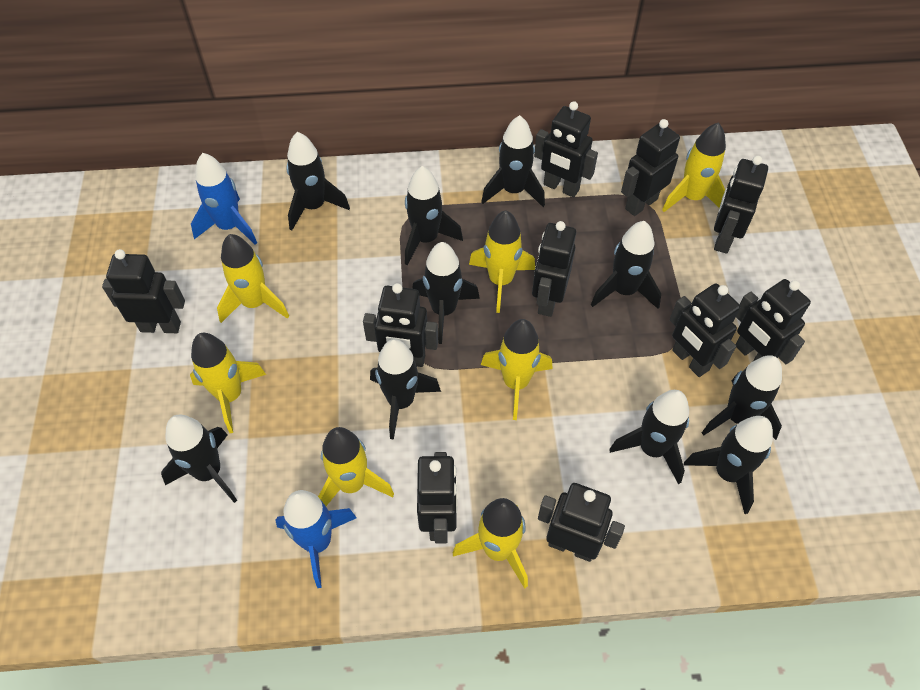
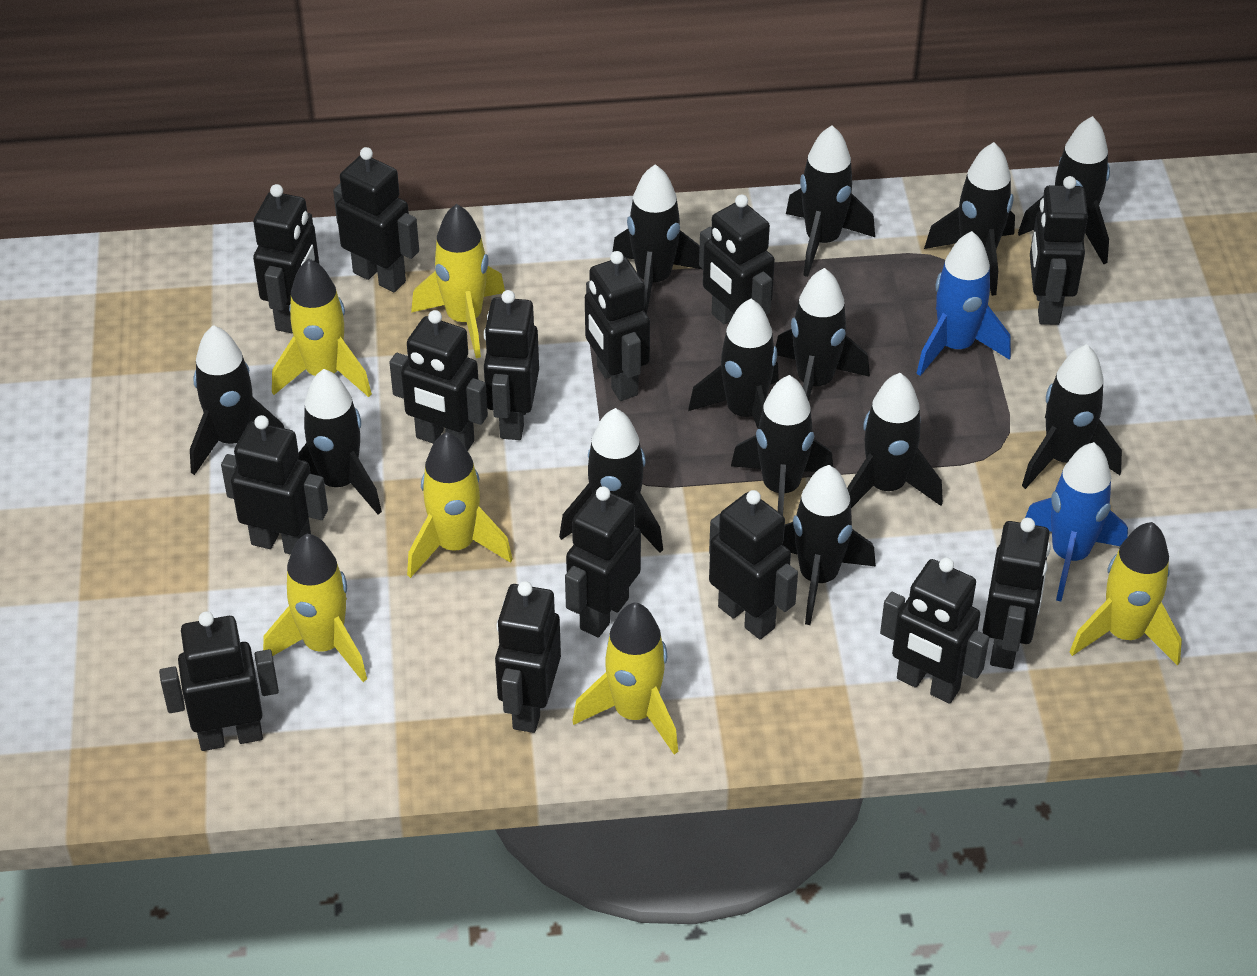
black robot: 10 -> 14
black rocket: 10 -> 13
yellow rocket: 7 -> 6

